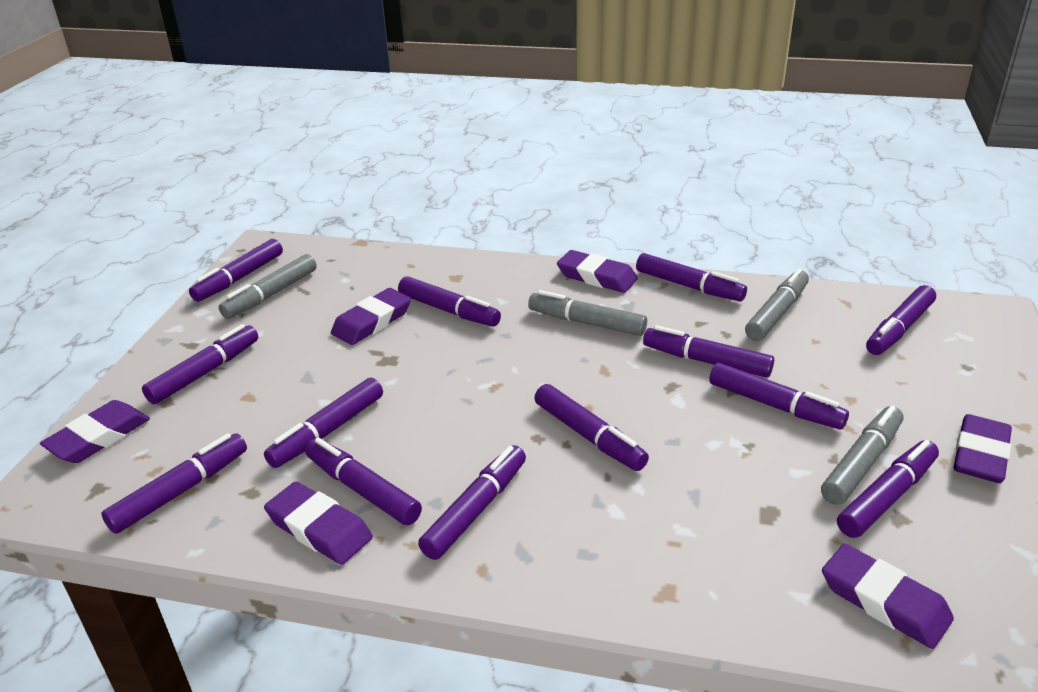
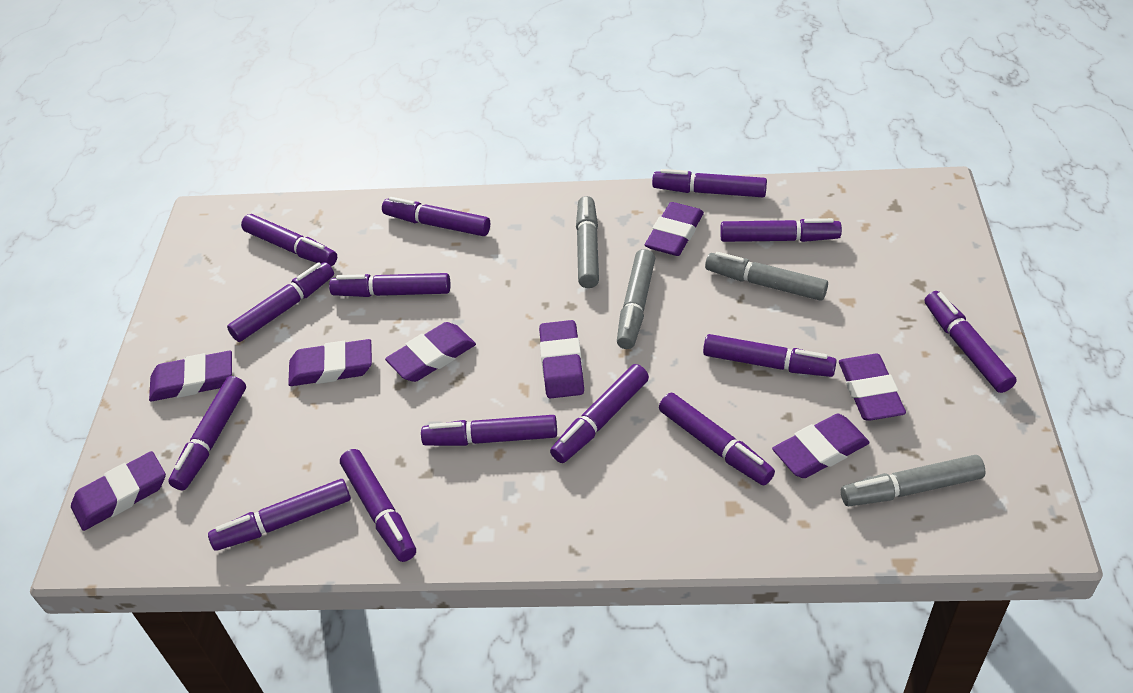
purple eraser: 6 -> 8
purple marker: 13 -> 14

